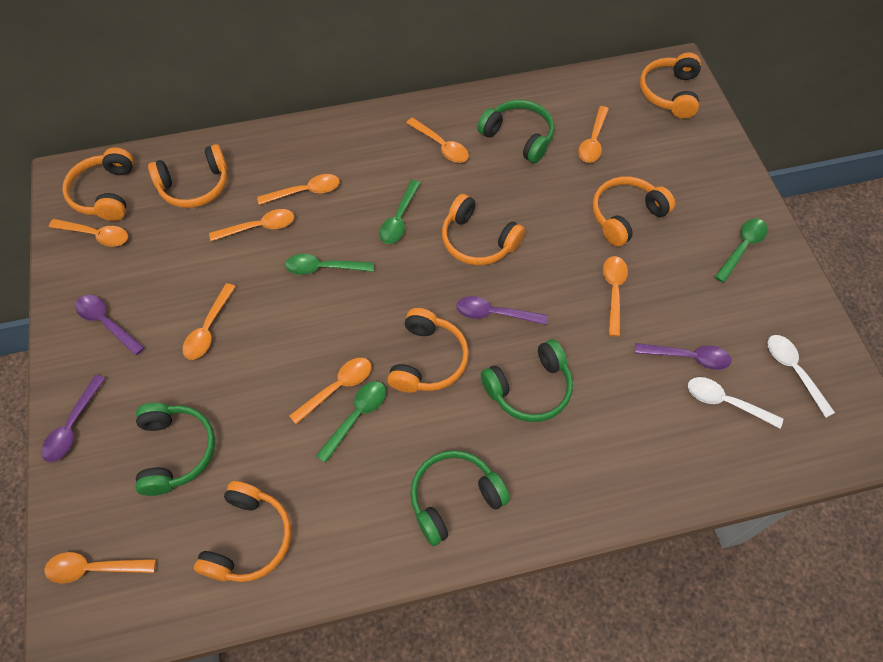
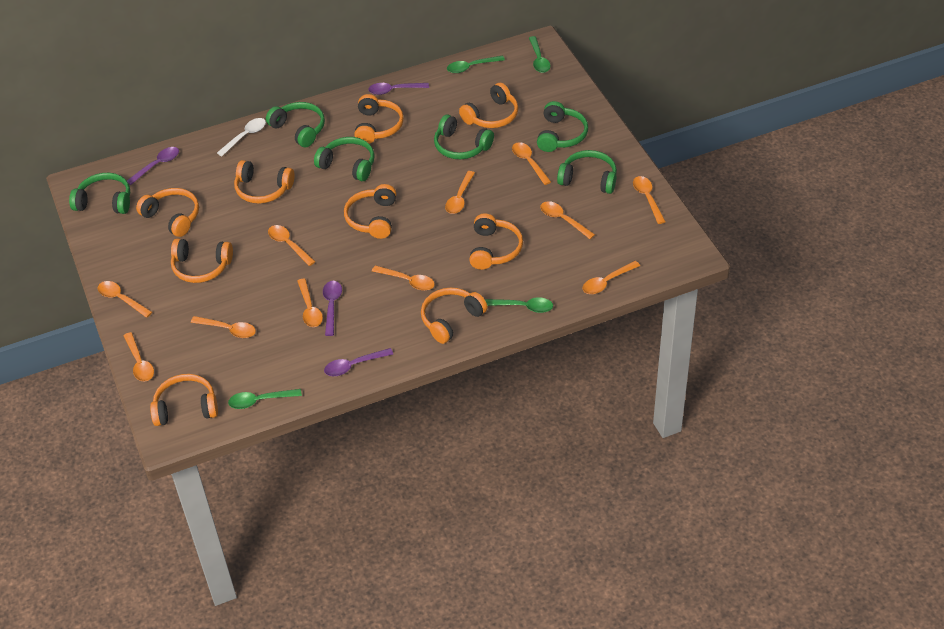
green headphones: 4 -> 6
orange headphones: 7 -> 9
orange spoon: 9 -> 11
white spoon: 2 -> 1

